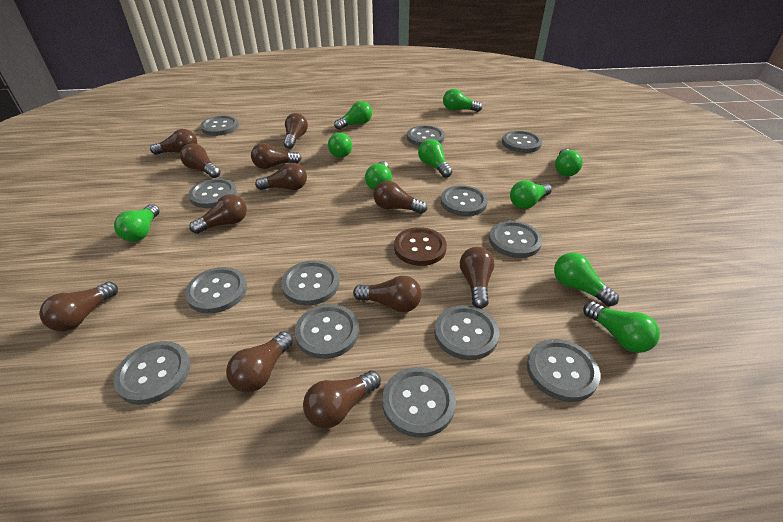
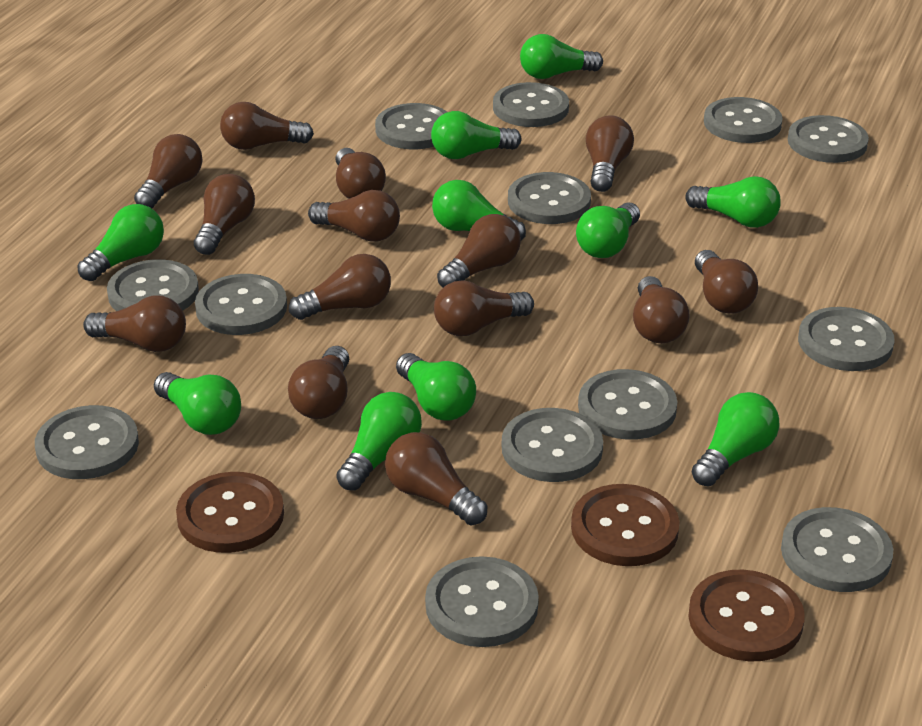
brown button: 1 -> 3
brown light bulb: 12 -> 14

